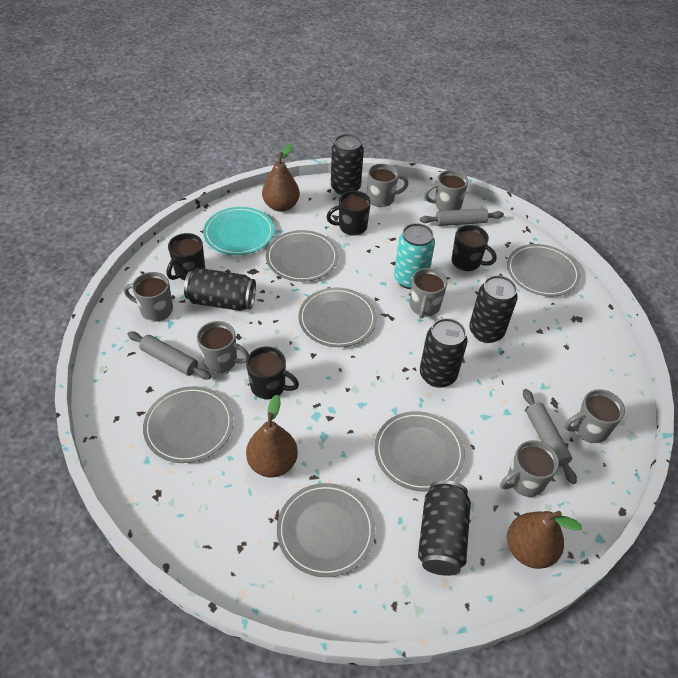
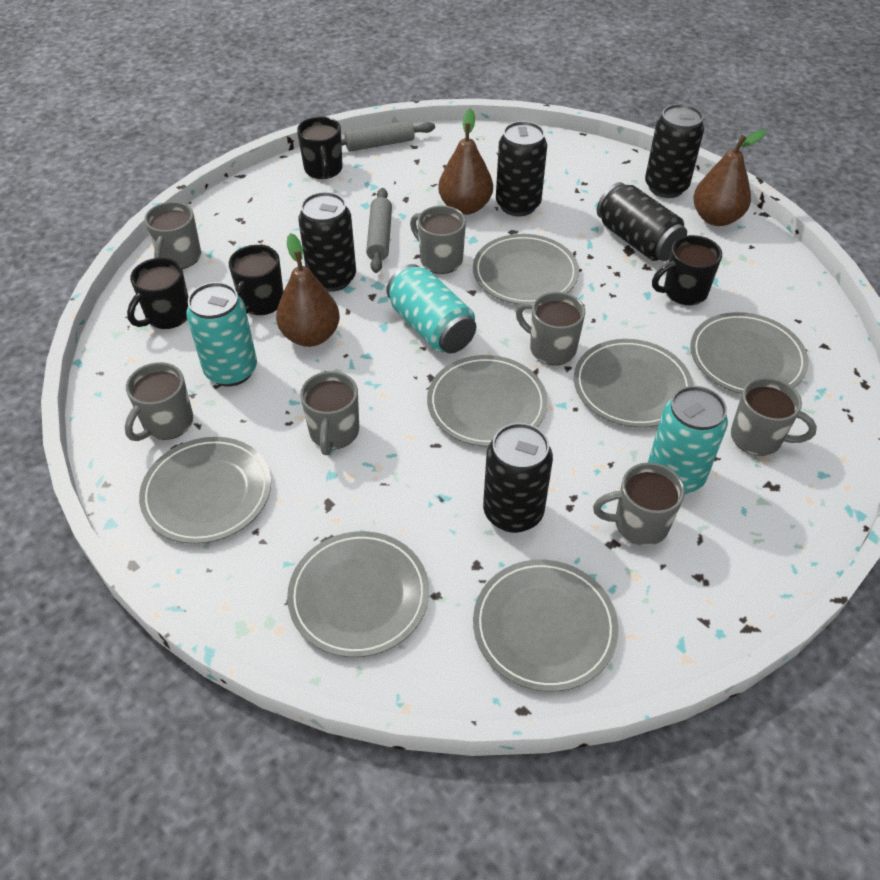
grey plate: 6 -> 7
grey rolling pin: 3 -> 2
turquoise can: 1 -> 3
turquoise plate: 1 -> 0

